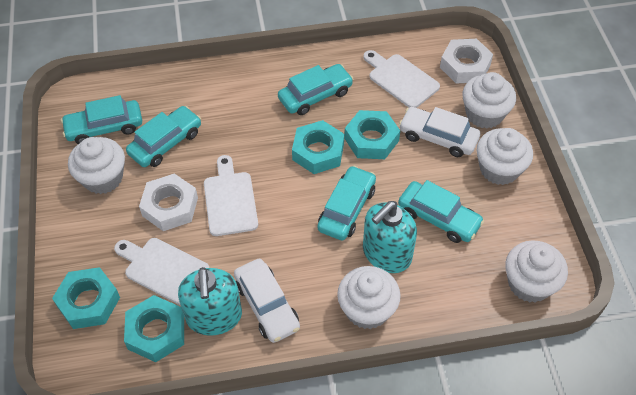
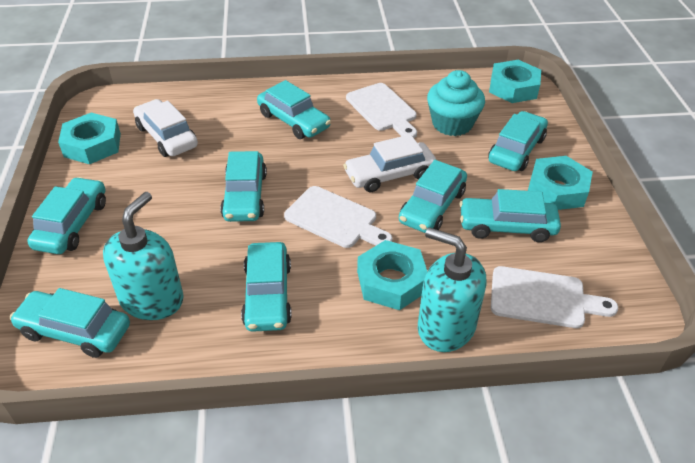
turquoise car: 5 -> 8
turquoise cupcake: 0 -> 1
white cupcake: 5 -> 0
white nut: 2 -> 0

